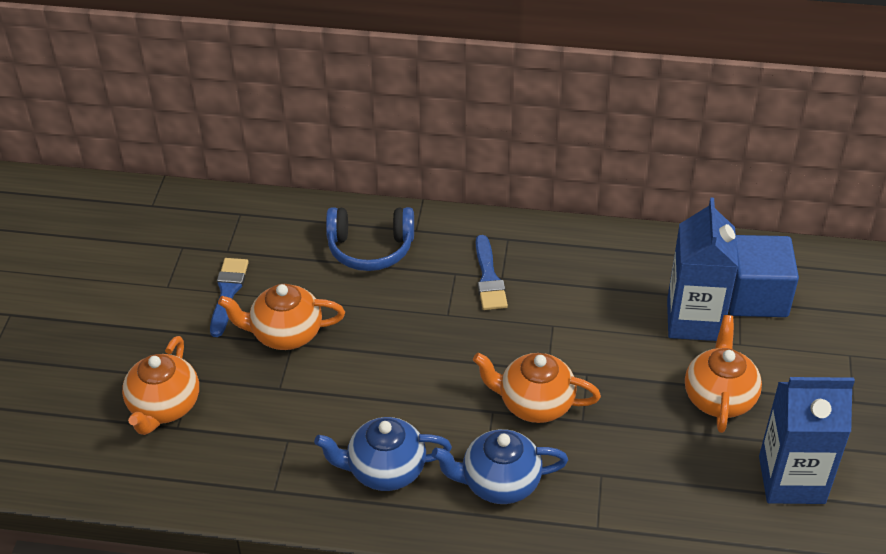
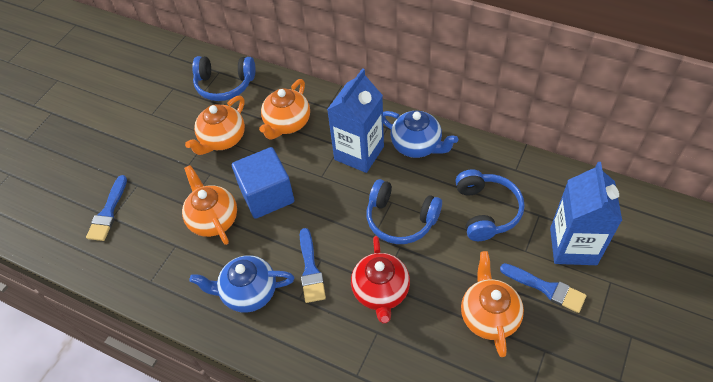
blue brush: 2 -> 3
blue headphones: 1 -> 3
red teapot: 0 -> 1

